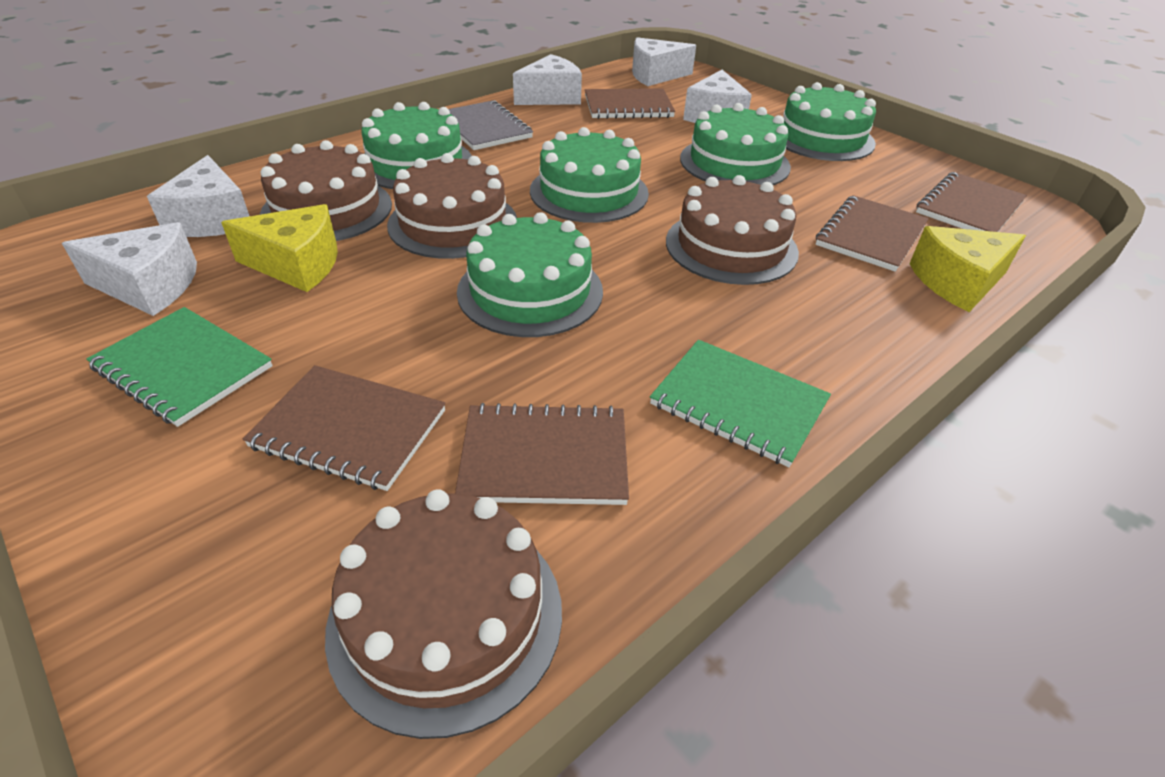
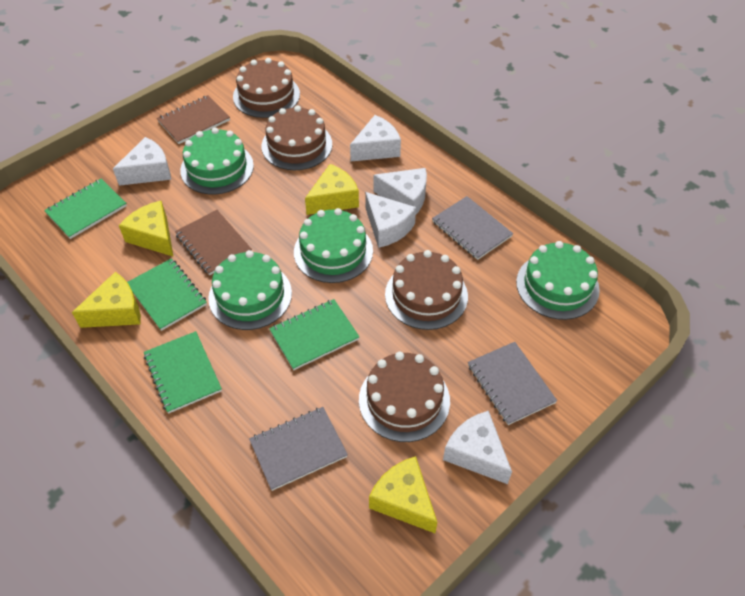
brown notebook: 5 -> 2
green cake: 5 -> 4
green notebook: 2 -> 4
grey notebook: 1 -> 3
yellow cheese: 2 -> 4

